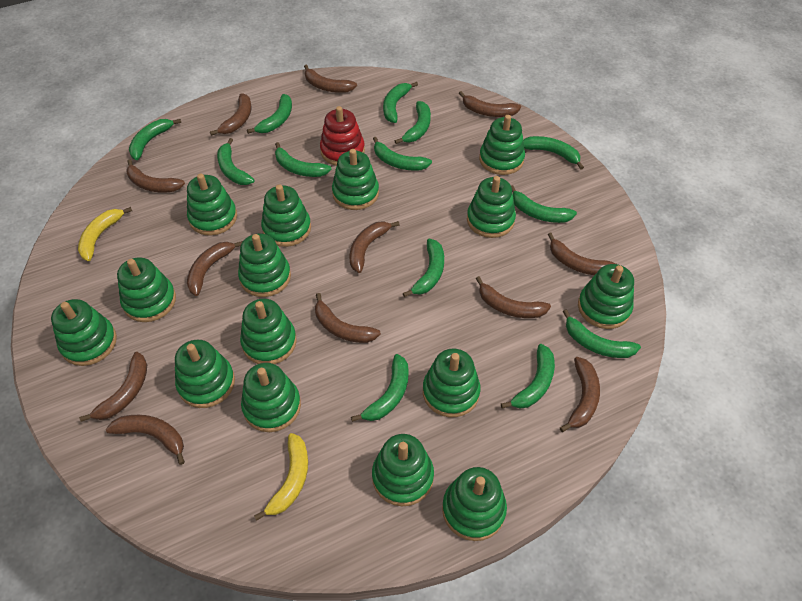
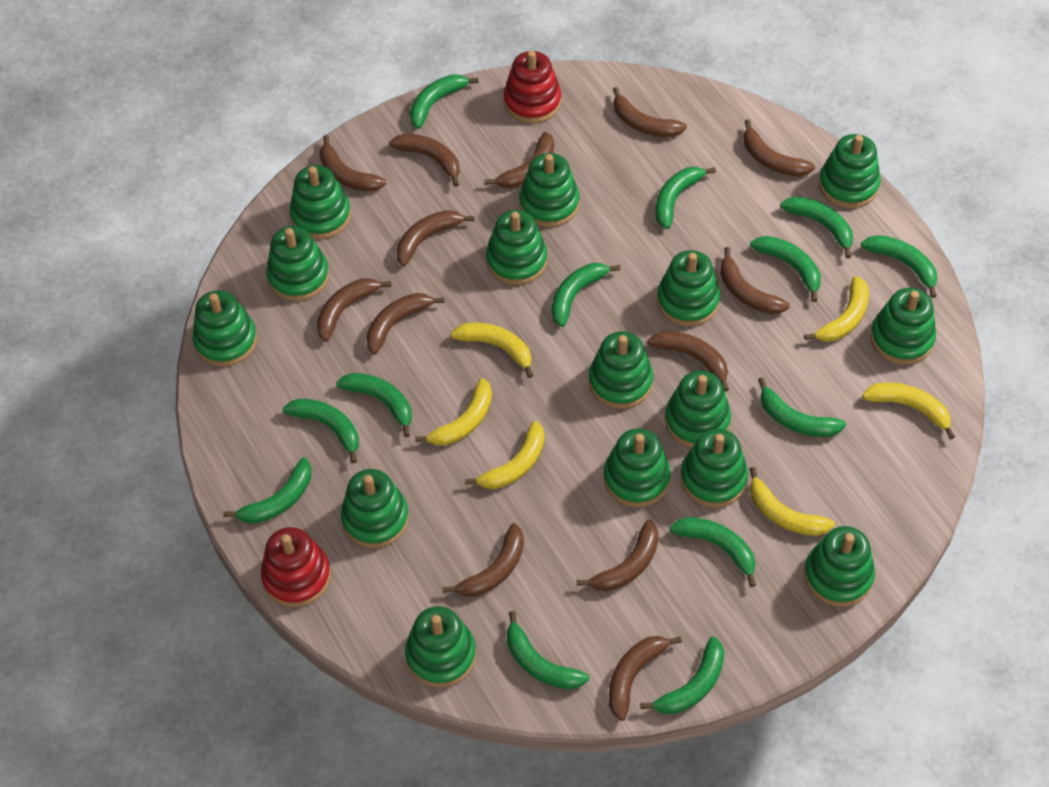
brown banana: 12 -> 13
red stacking toy: 1 -> 2
yellow banana: 2 -> 6

